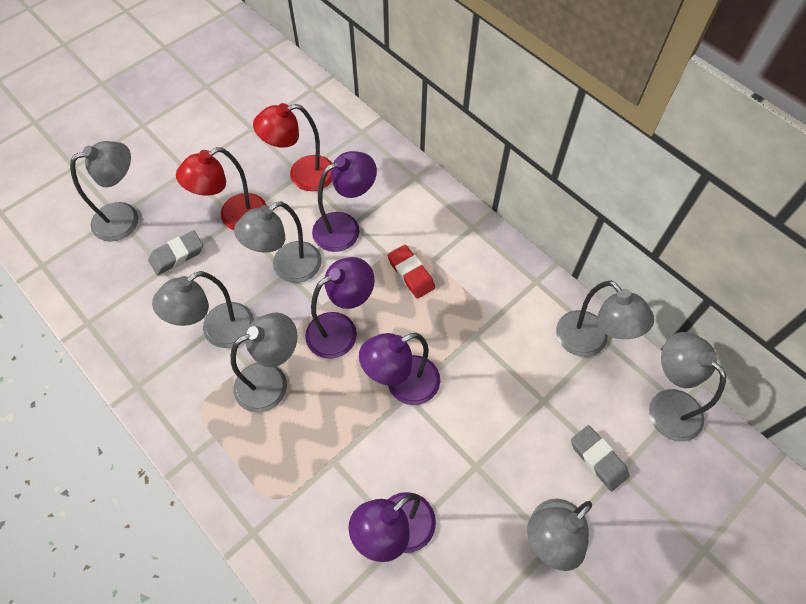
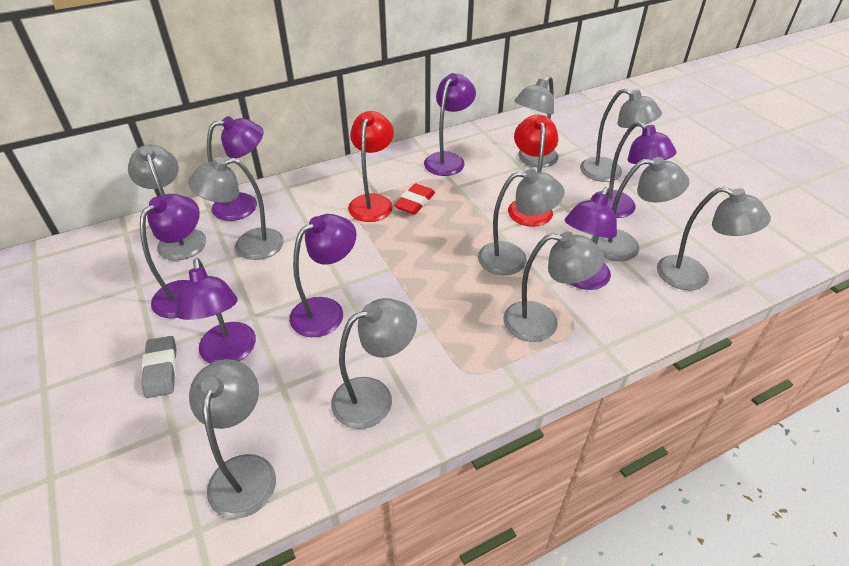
grey eraser: 2 -> 1
grey lamp: 7 -> 10
purple lamp: 4 -> 7

